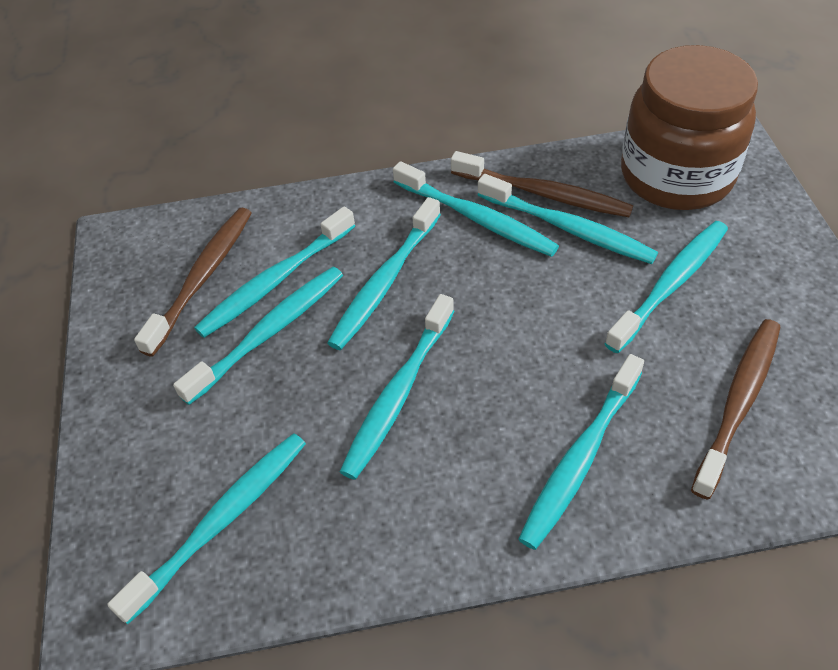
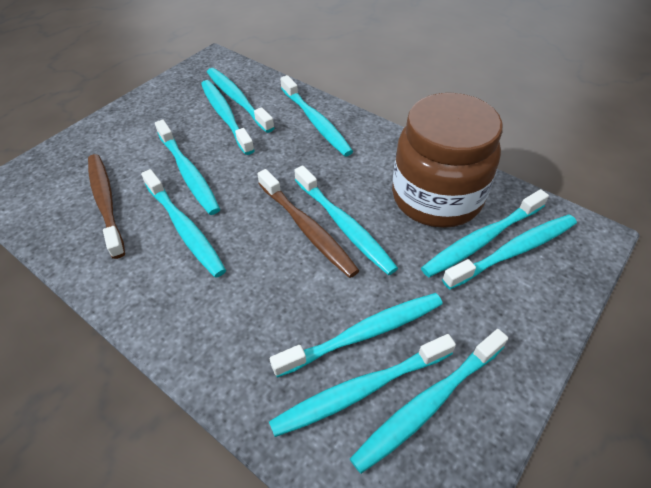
brown toothbrush: 3 -> 2
turquoise toothbrush: 9 -> 11

